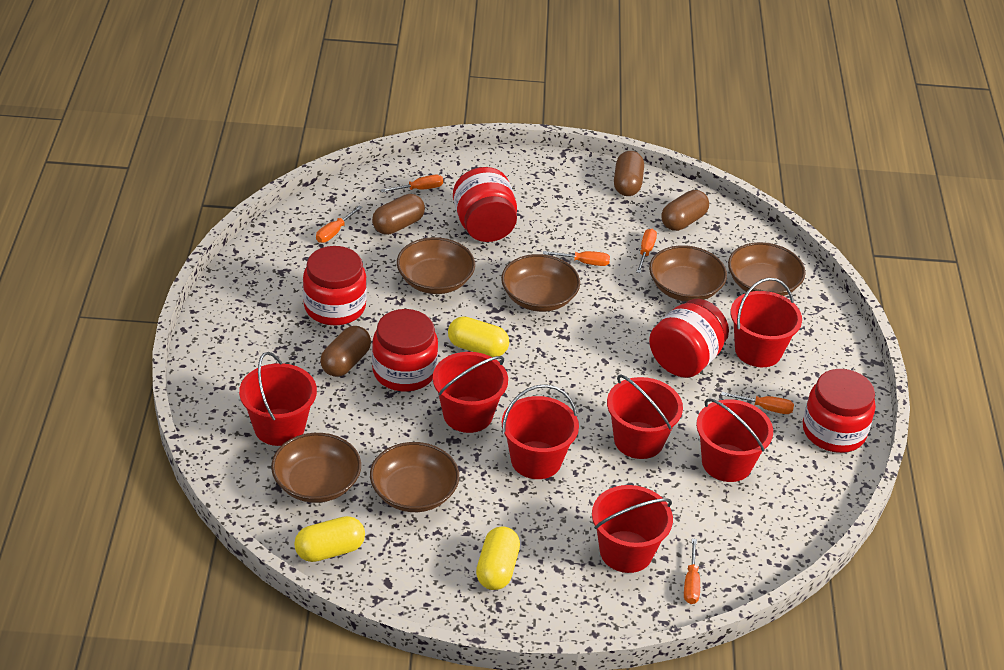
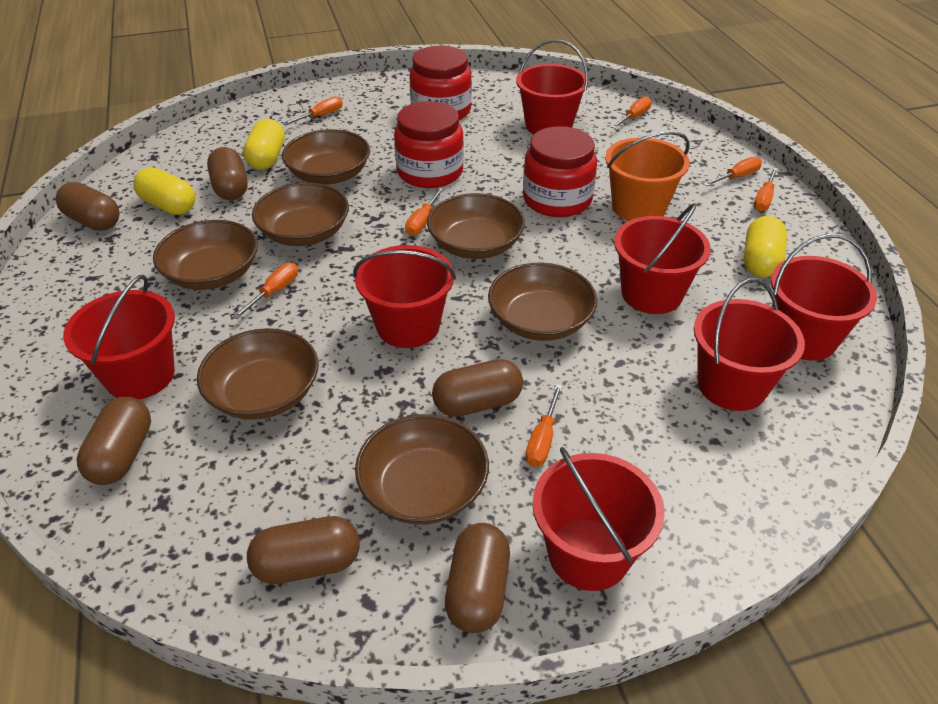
brown bowl: 6 -> 7
brown capsule: 4 -> 6
orange bucket: 0 -> 1
orange screwdriver: 6 -> 7
red jar: 5 -> 3

